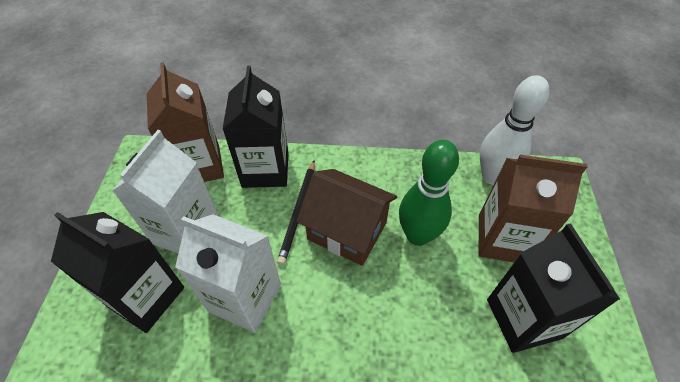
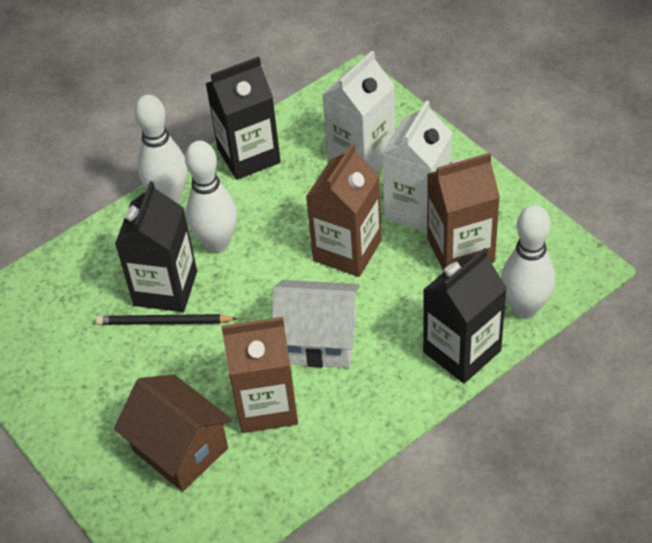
brown carton: 2 -> 3
green bowling pin: 1 -> 0
white bowling pin: 1 -> 3
white house: 0 -> 1

